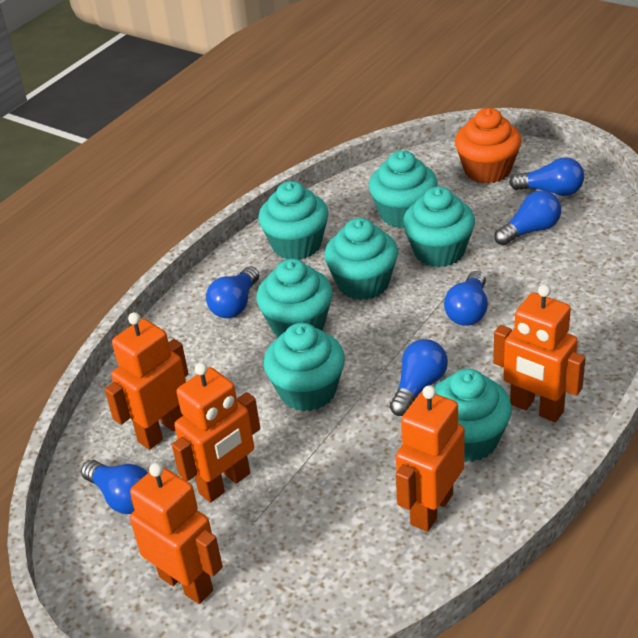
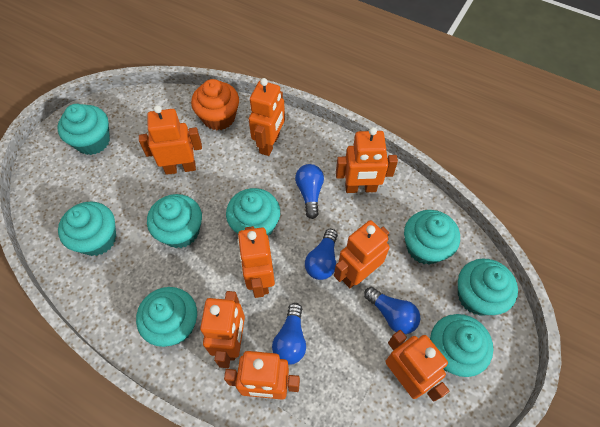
blue light bulb: 6 -> 4
orange robot: 5 -> 8
turquoise cupcake: 7 -> 8

